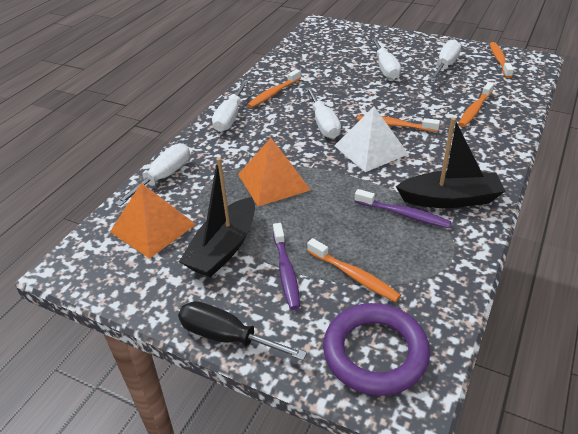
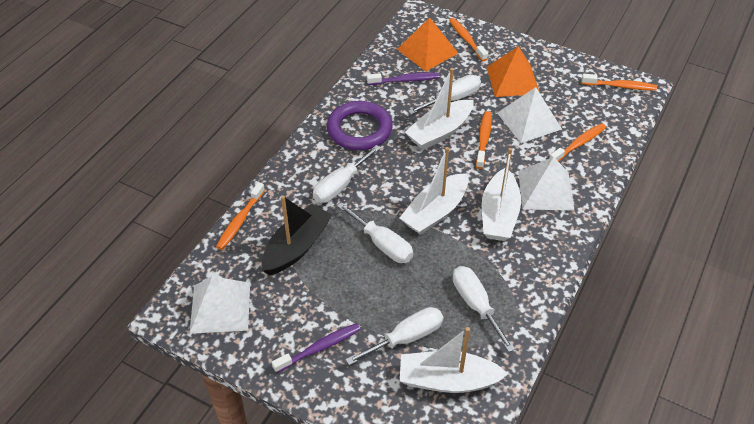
black boat: 2 -> 1
black screwdriver: 1 -> 0
white boat: 0 -> 4
white pyramid: 1 -> 3

